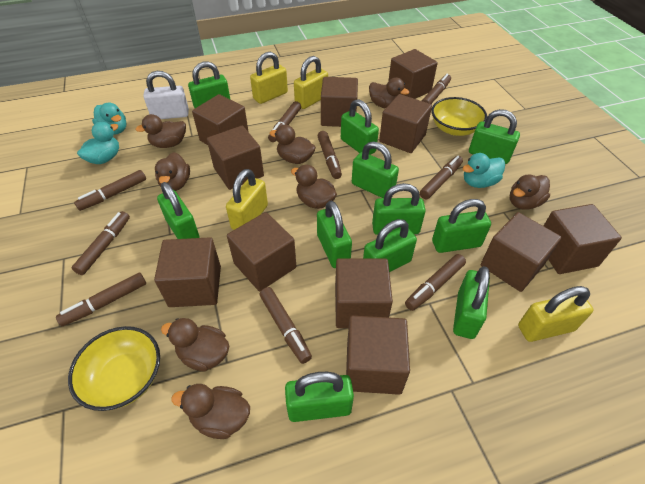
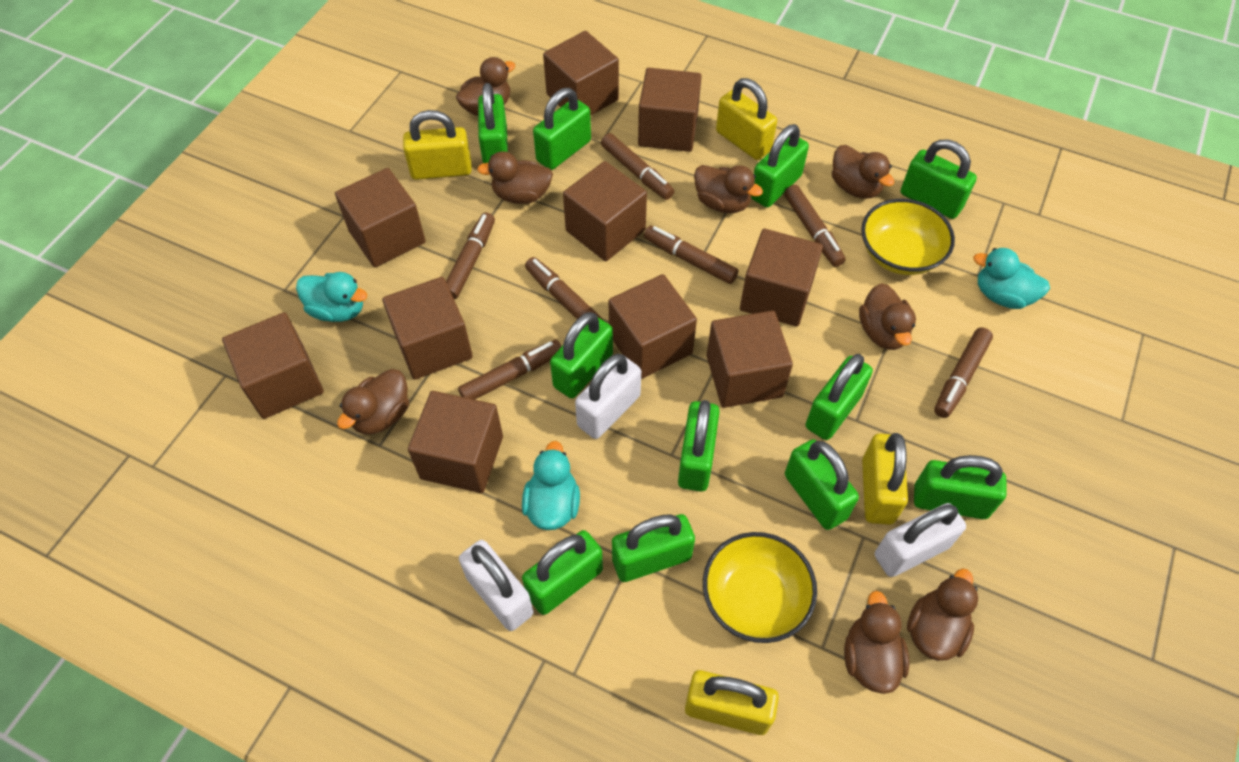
brown cube: 11 -> 10
brown marker: 9 -> 7
white padlock: 1 -> 3

